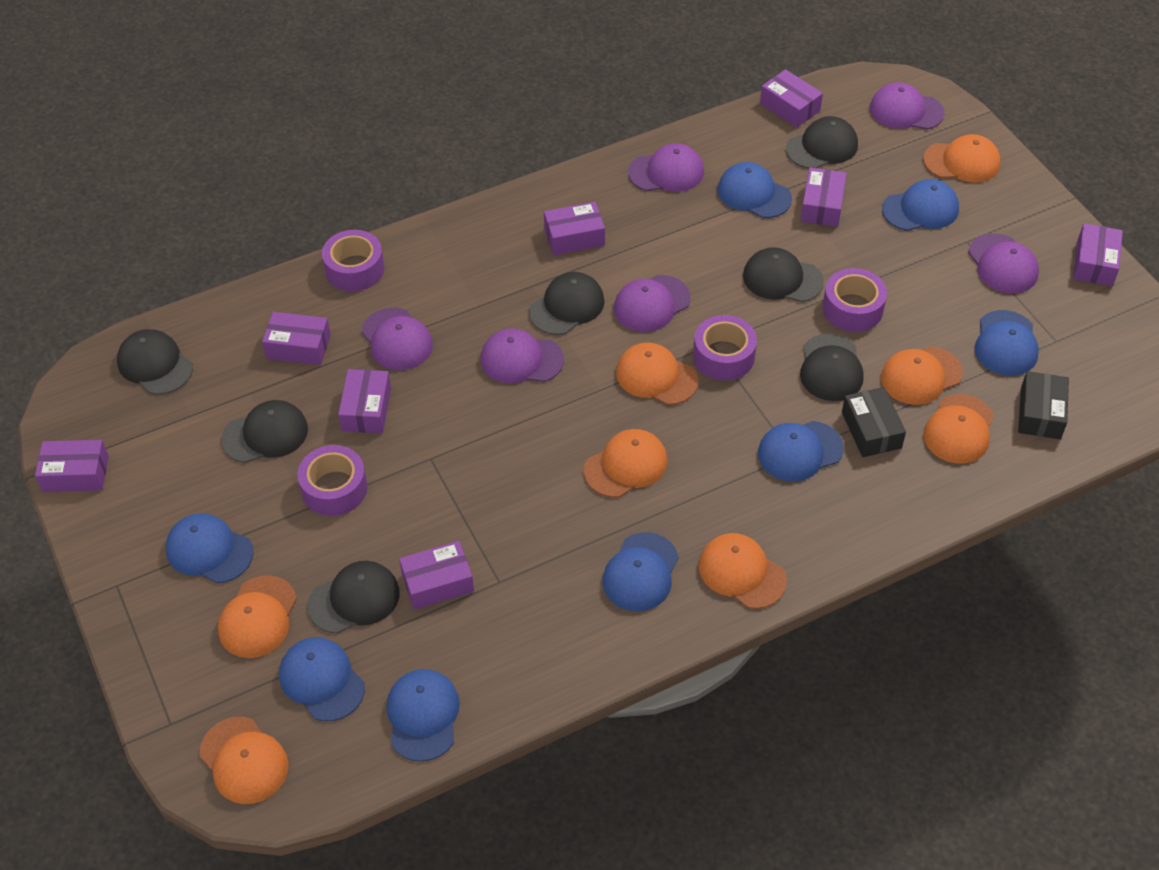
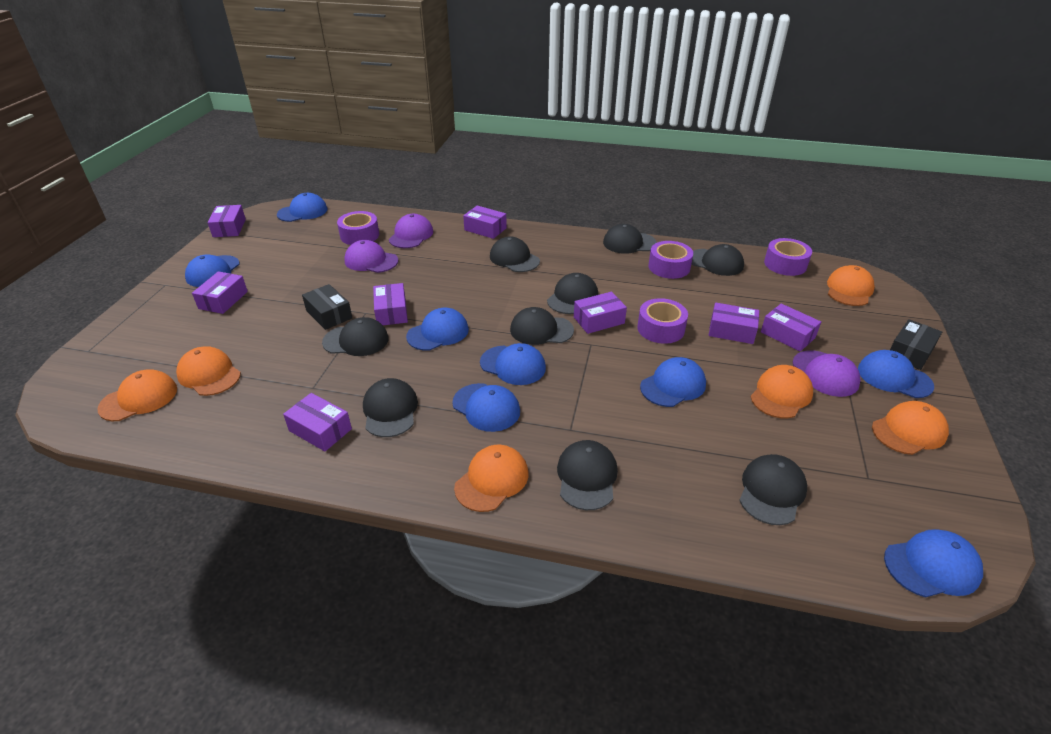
black cap: 7 -> 9
orange cap: 8 -> 6
purple cap: 6 -> 3

